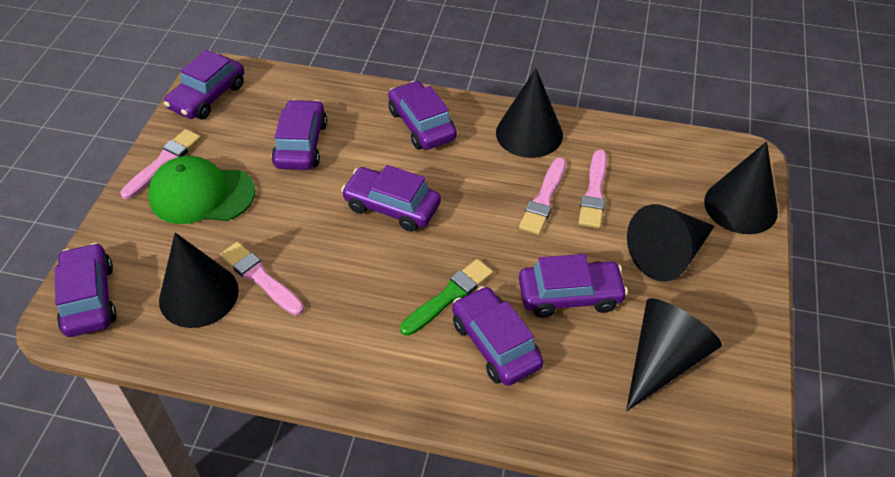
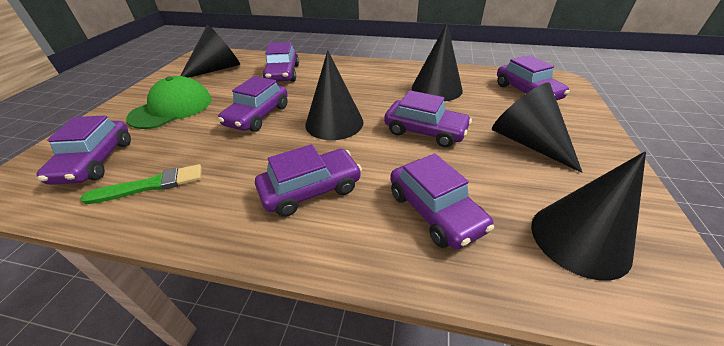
pink brush: 4 -> 0

